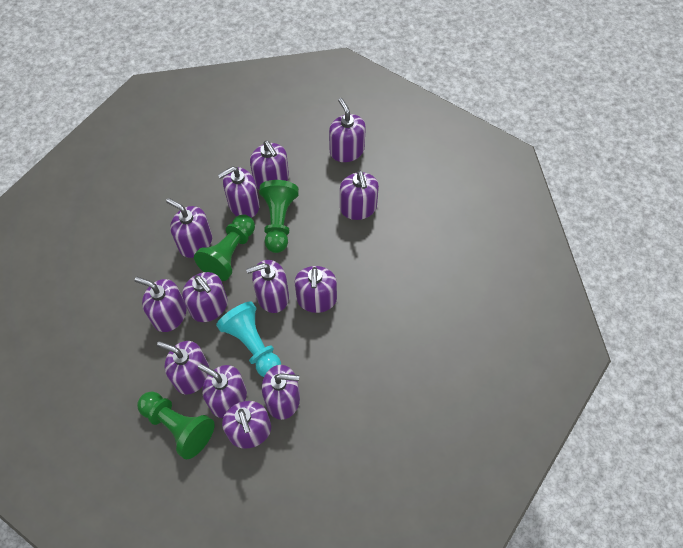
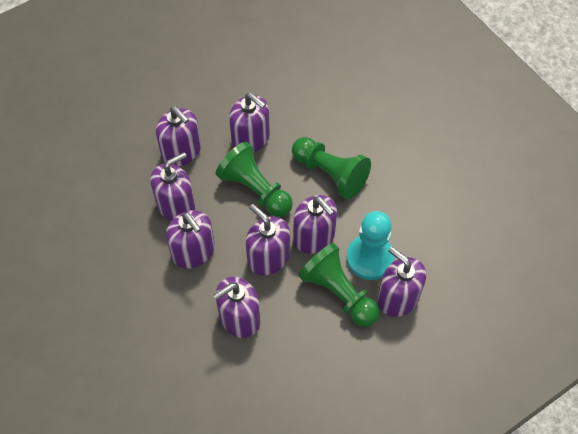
purple soap dispenser: 13 -> 8

